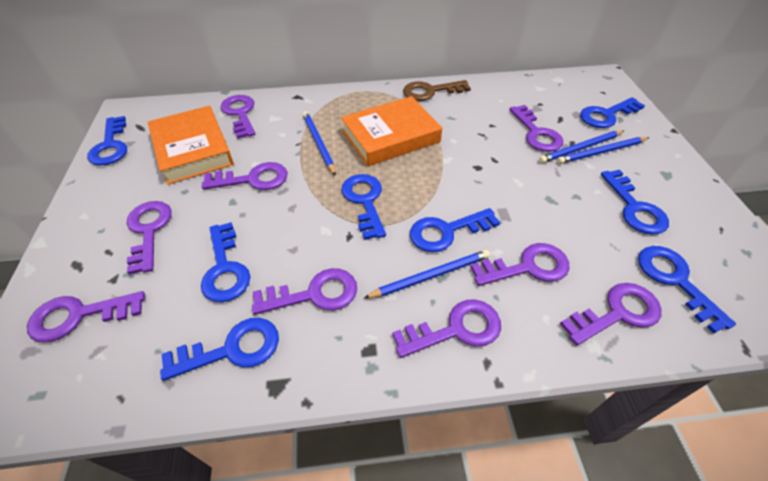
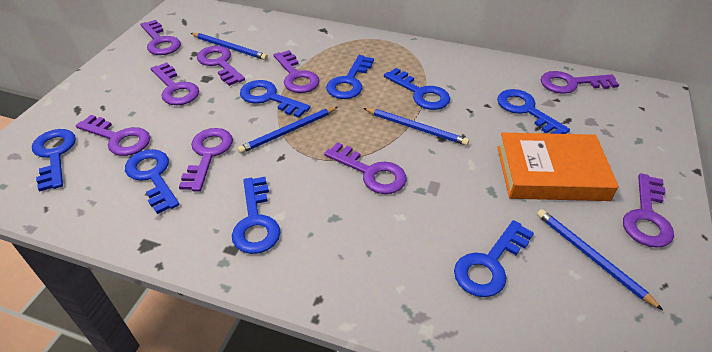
brown key: 1 -> 0
orange book: 2 -> 1

